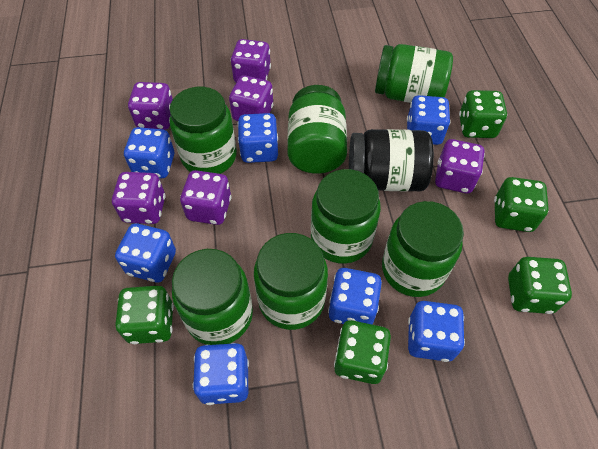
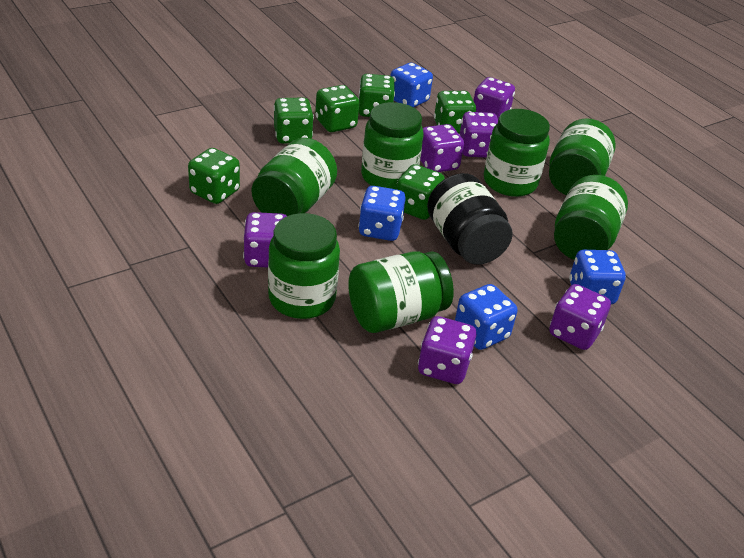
blue dice: 7 -> 4
green dice: 5 -> 6

